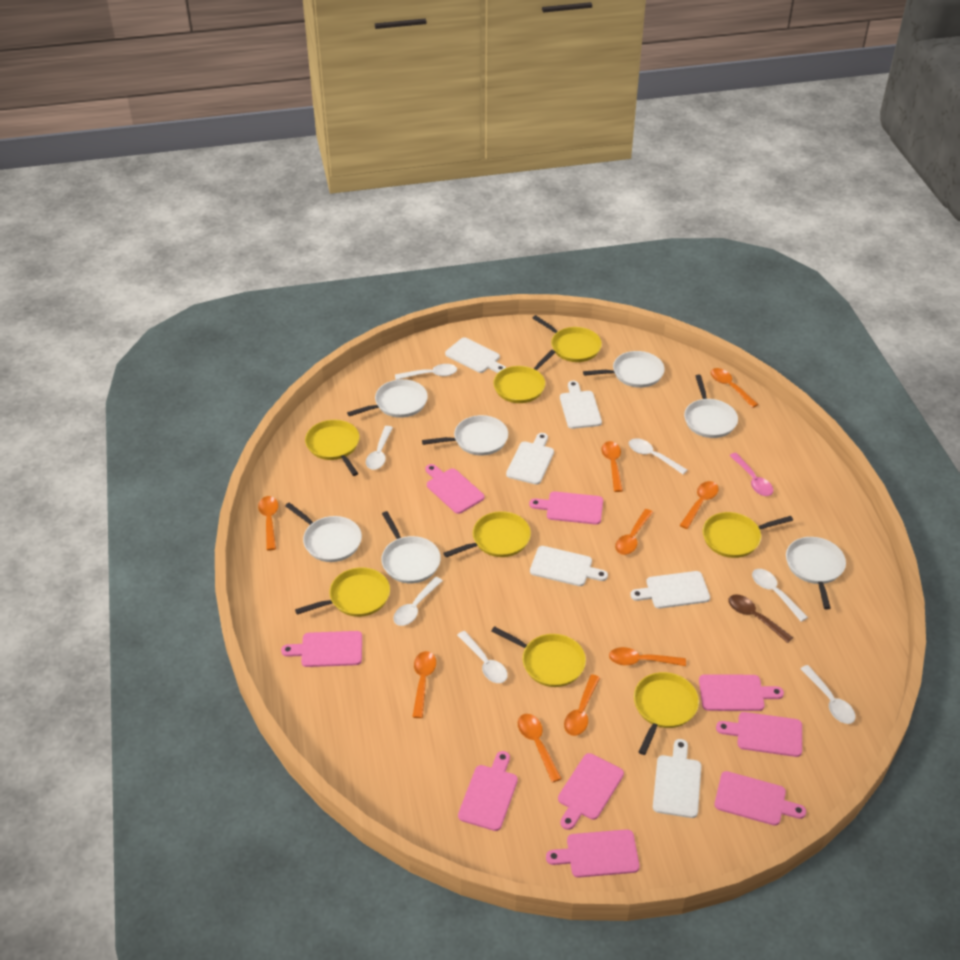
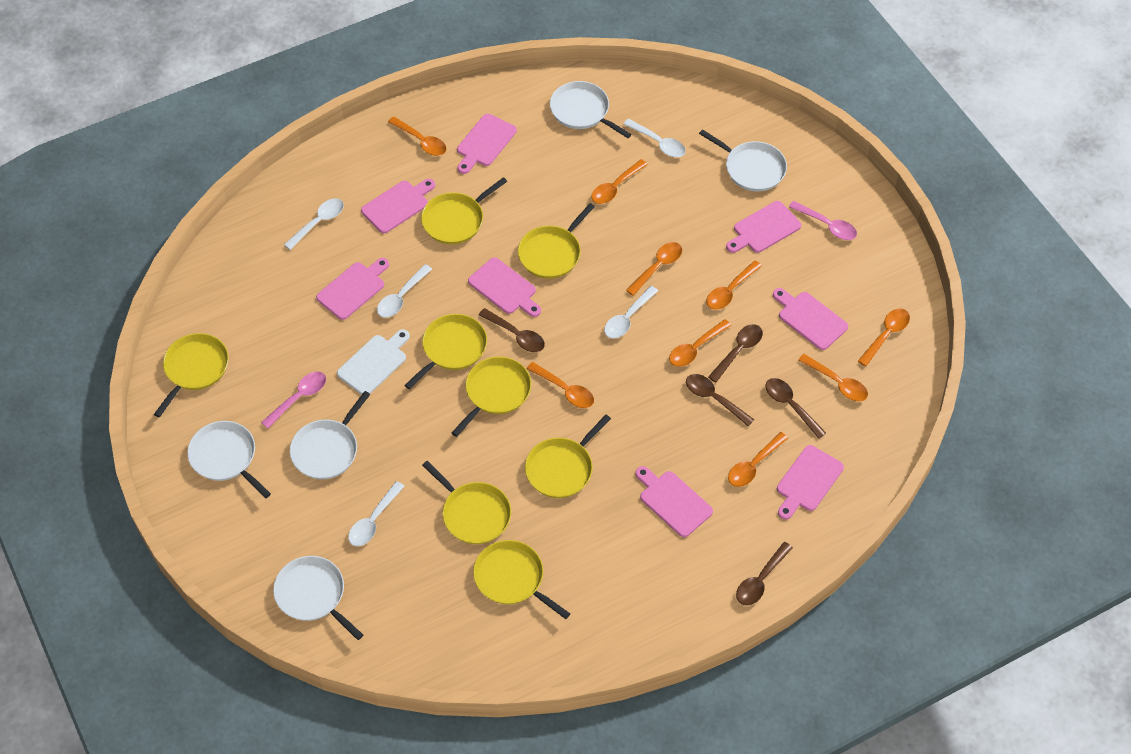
brown spoon: 1 -> 5
pink cutting board: 9 -> 8
pink spoon: 1 -> 2
white cutting board: 6 -> 1
white pan: 7 -> 5
white spoon: 7 -> 5

